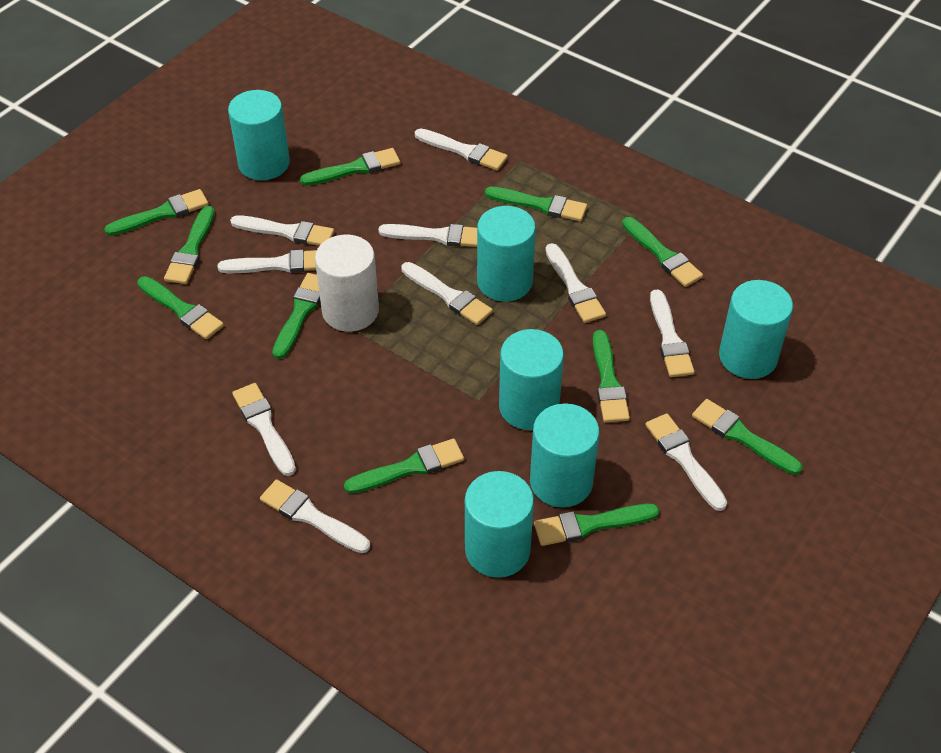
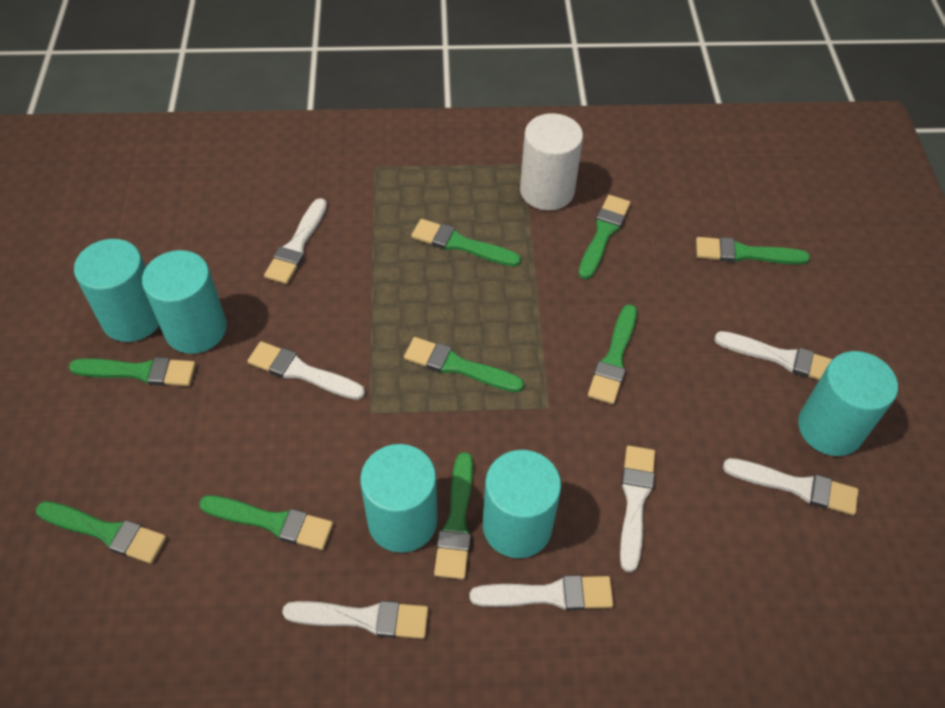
green brush: 11 -> 9
turquoise cylinder: 6 -> 5
white brush: 10 -> 7

